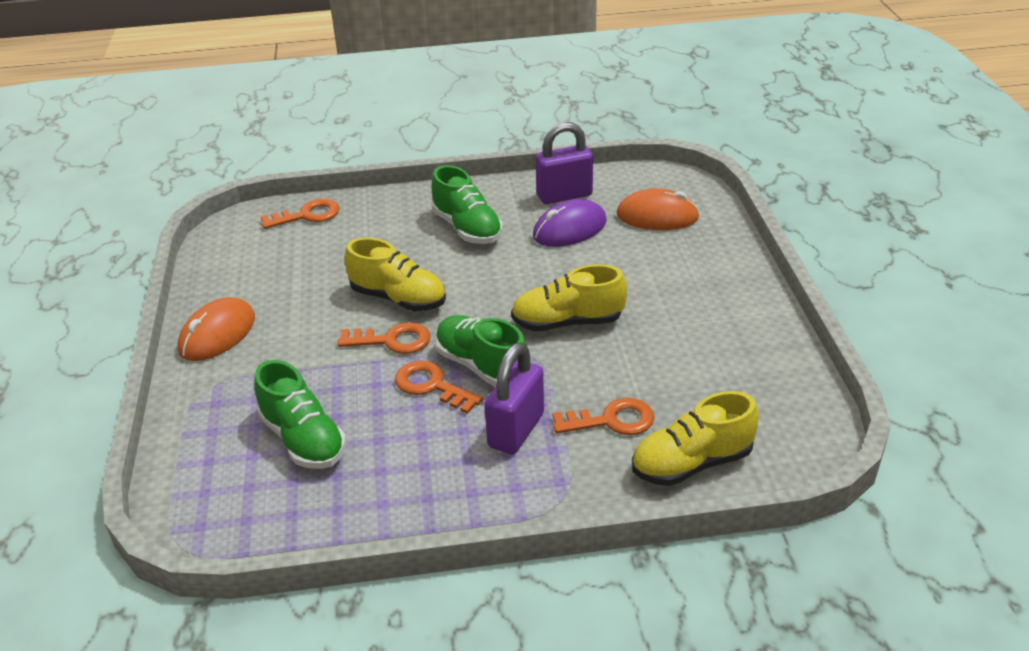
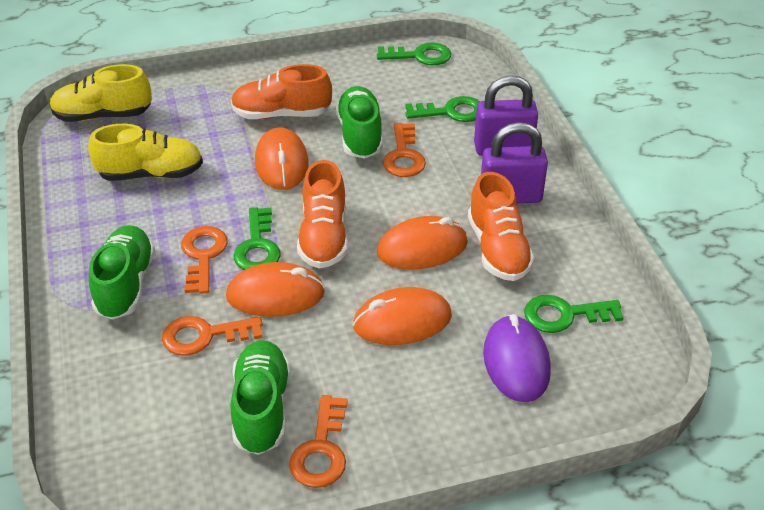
green key: 0 -> 4
orange mouse: 2 -> 4
orange shoe: 0 -> 3
yellow shoe: 3 -> 2

